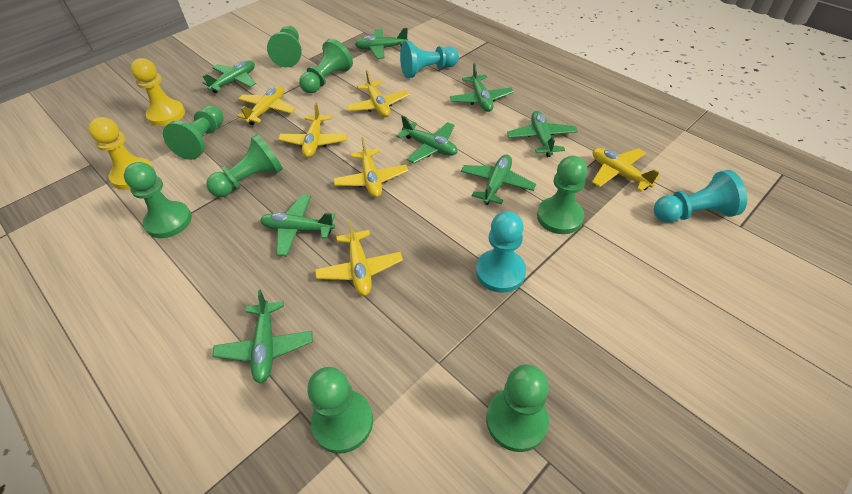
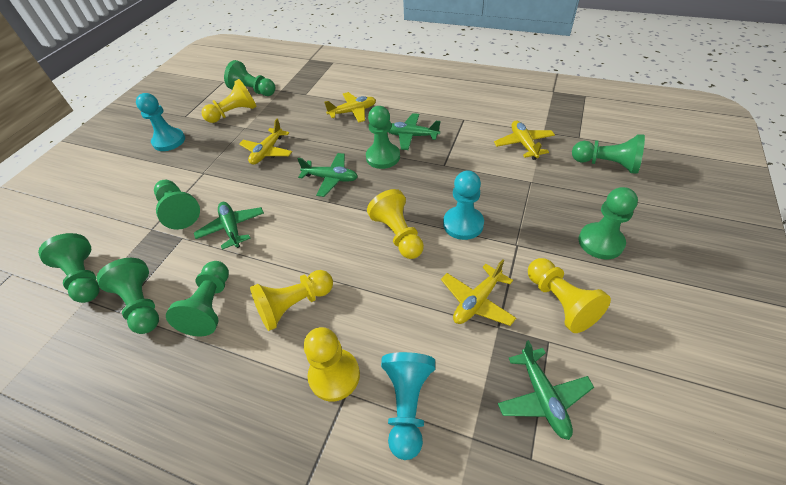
green plane: 8 -> 4
yellow pawn: 2 -> 5
yellow plane: 6 -> 4

